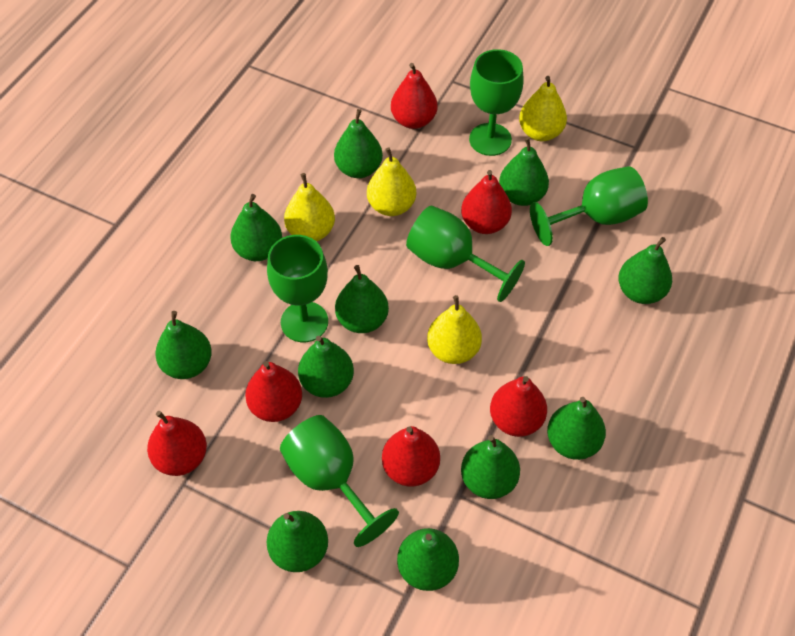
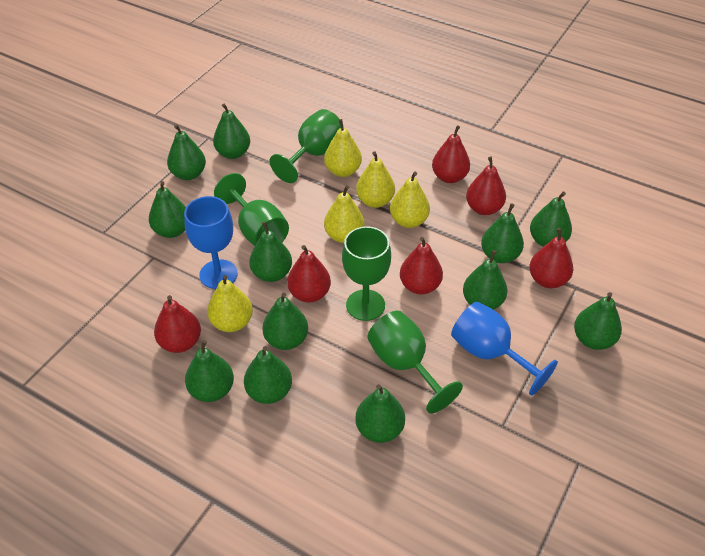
blue goblet: 0 -> 2
green goblet: 5 -> 4
green pear: 11 -> 12
yellow pear: 4 -> 5

